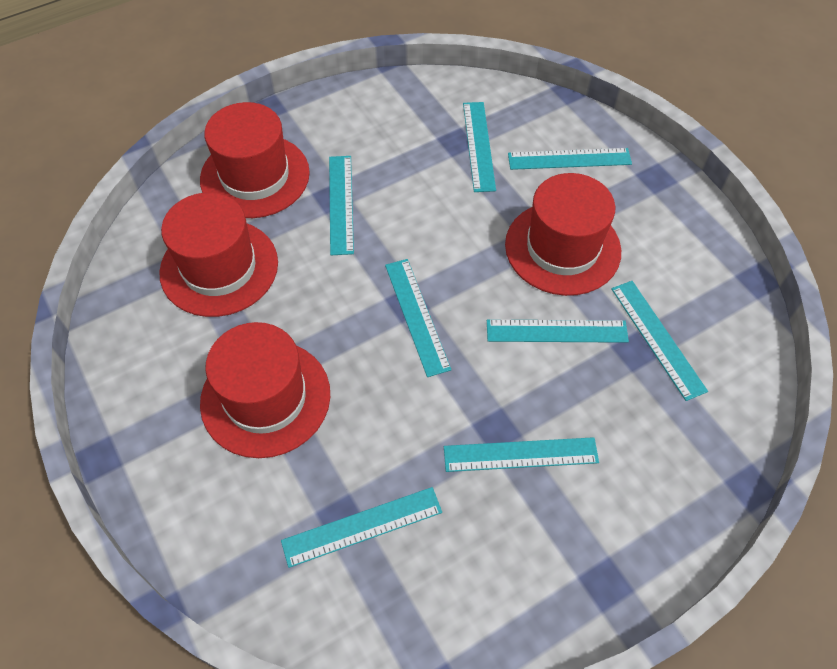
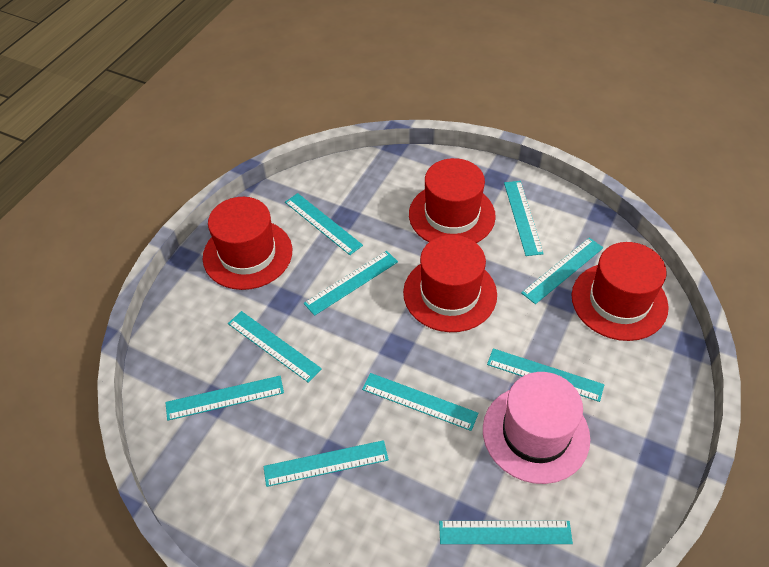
pink hat: 0 -> 1
turquoise ruler: 8 -> 10

